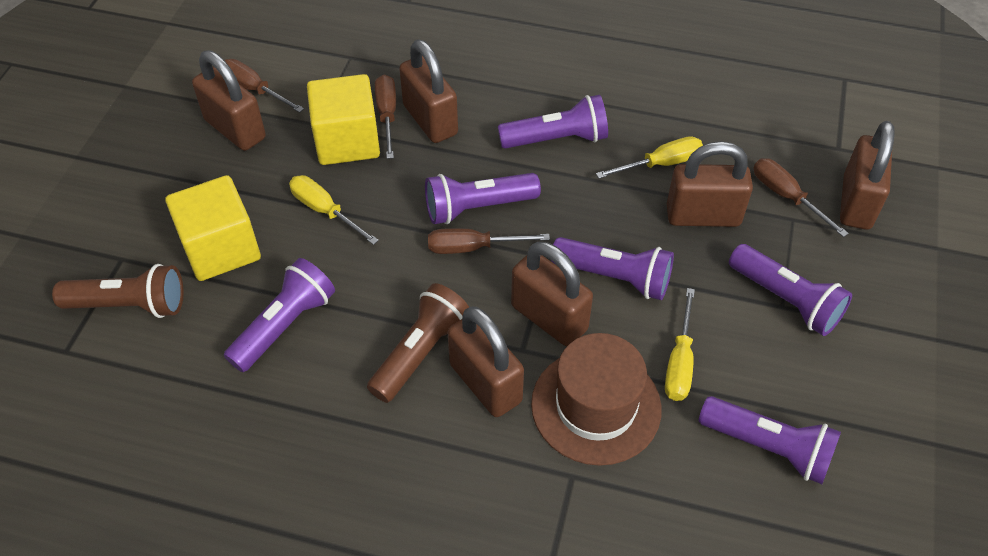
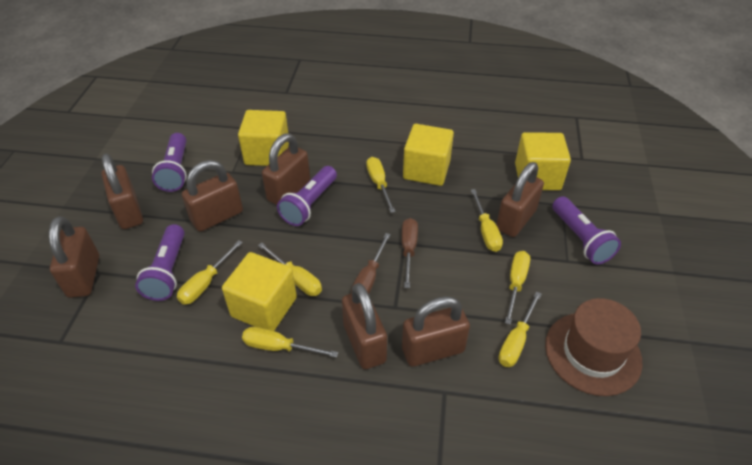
brown flashlight: 2 -> 0
brown padlock: 6 -> 7
brown screwdriver: 4 -> 2
purple flashlight: 6 -> 4
yellow cube: 2 -> 4
yellow screwdriver: 3 -> 7

